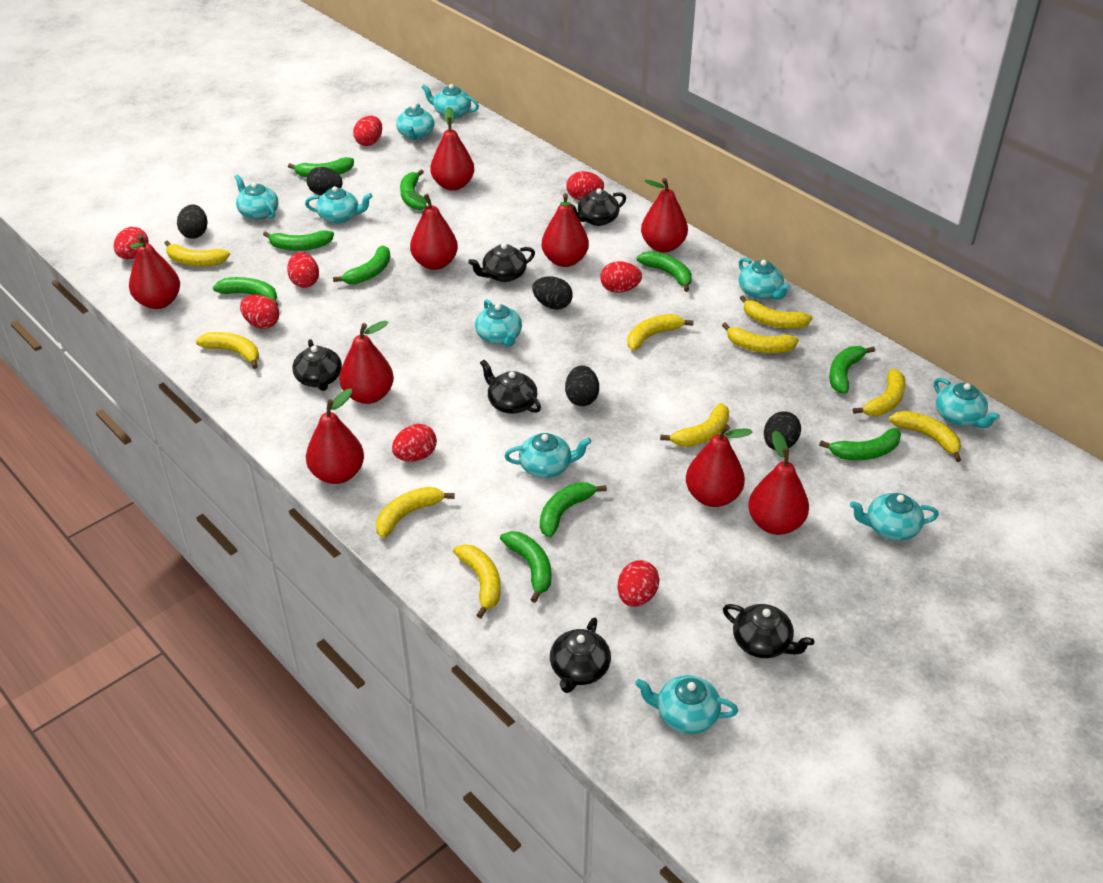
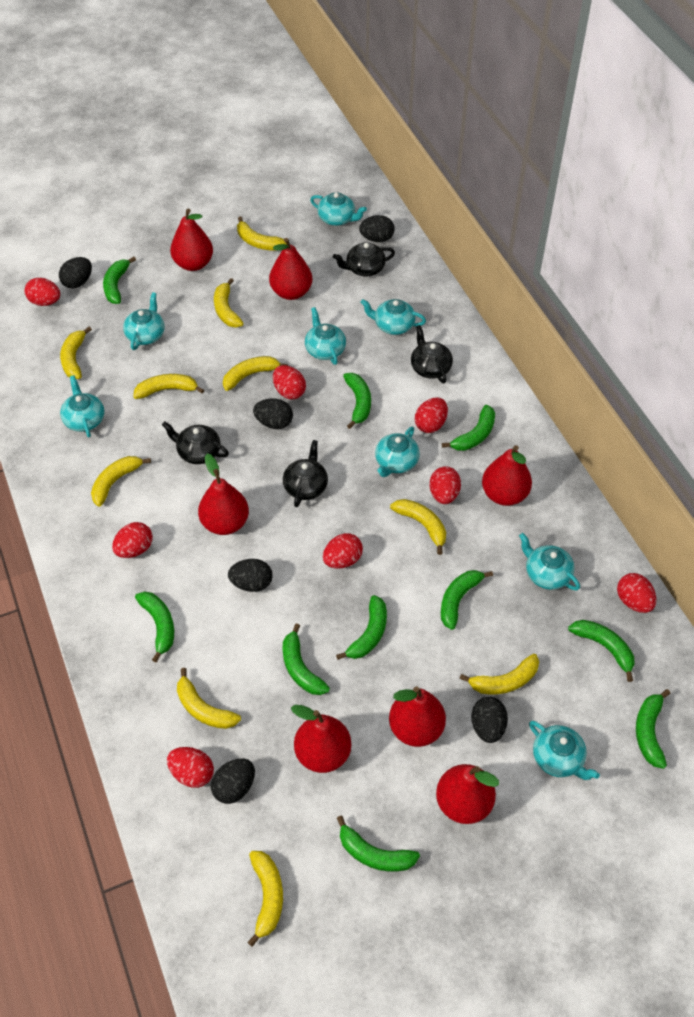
black egg: 5 -> 6
black teapot: 6 -> 4
red pear: 9 -> 7
turquoise teapot: 10 -> 8

